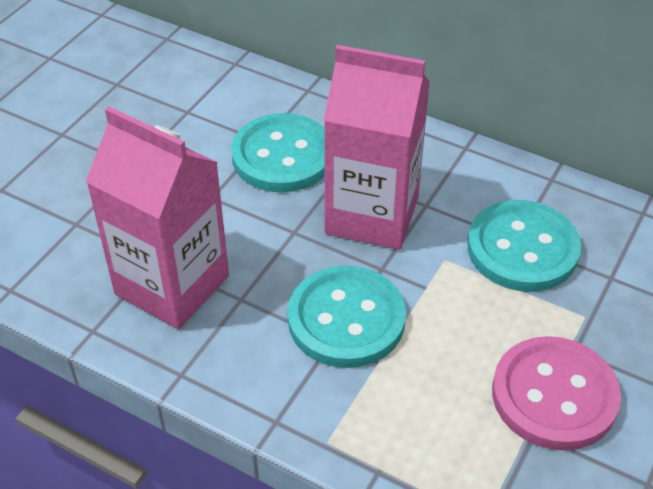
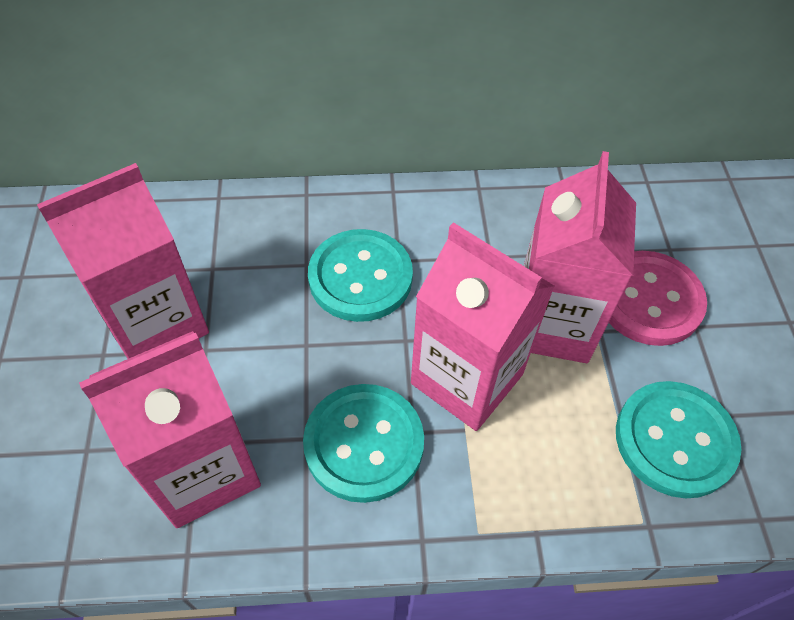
pink carton: 2 -> 4

